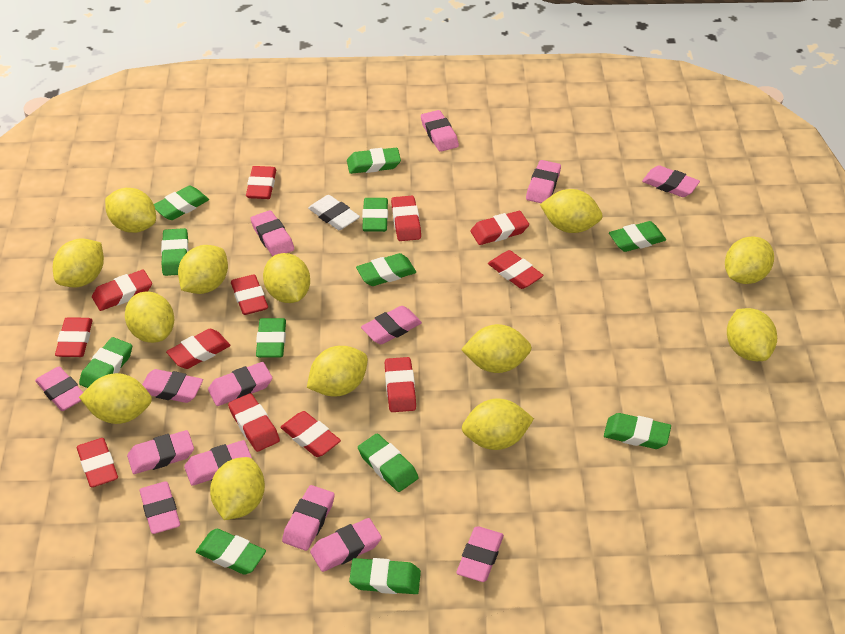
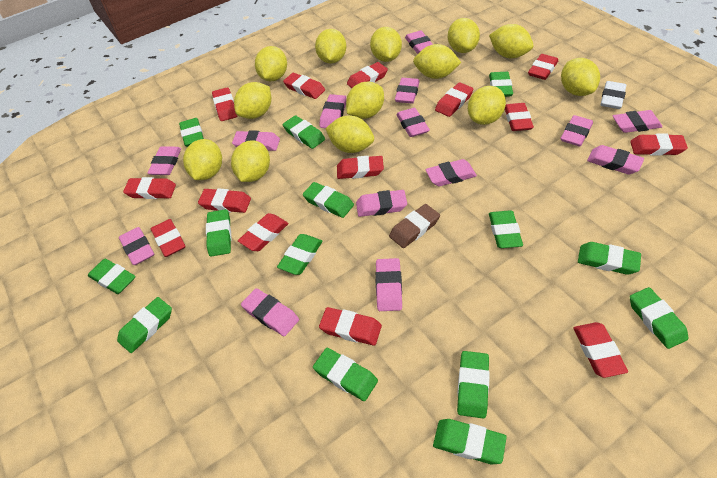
brown eraser: 0 -> 1
green eraser: 12 -> 14
red eraser: 12 -> 14

